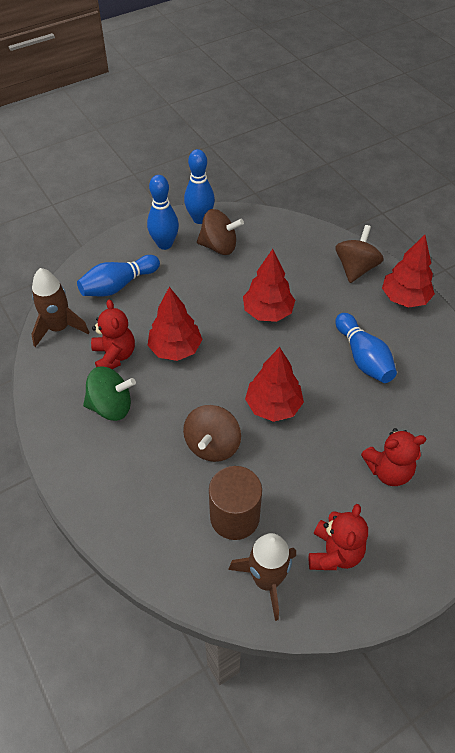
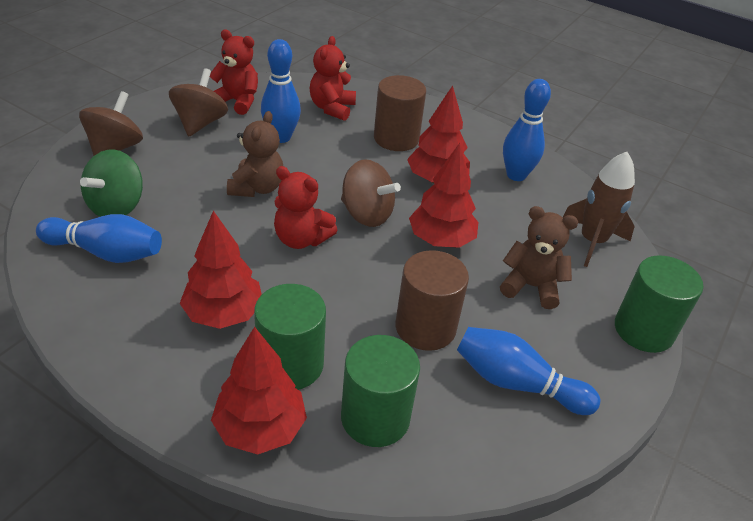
brown cylinder: 1 -> 2
brown rocket: 2 -> 1
brown teddy bear: 0 -> 2
green cylinder: 0 -> 3

